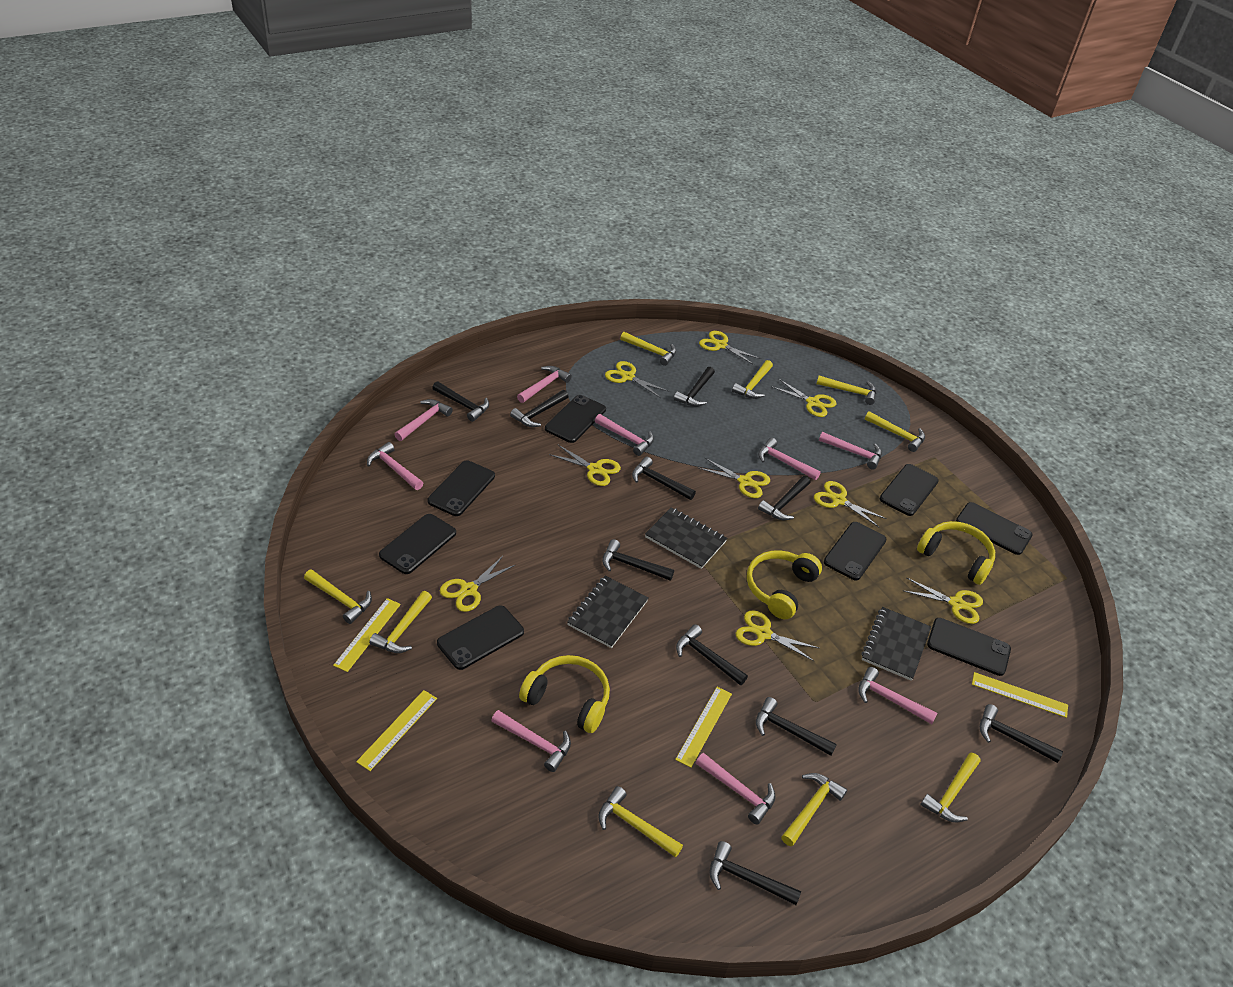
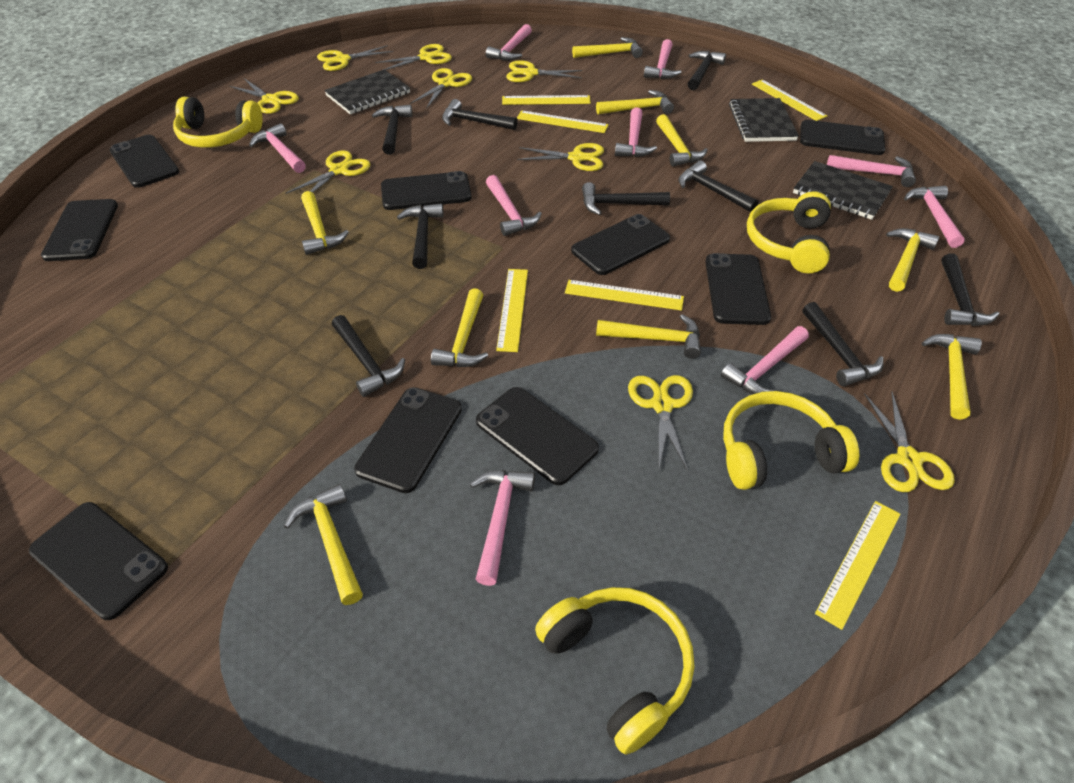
black hammer: 10 -> 9
black phone: 8 -> 9
yellow headphones: 3 -> 4
yellow ruler: 4 -> 6

